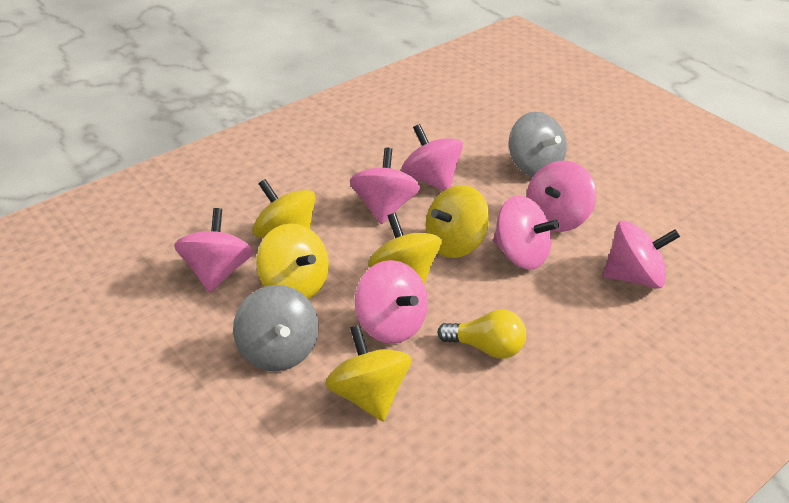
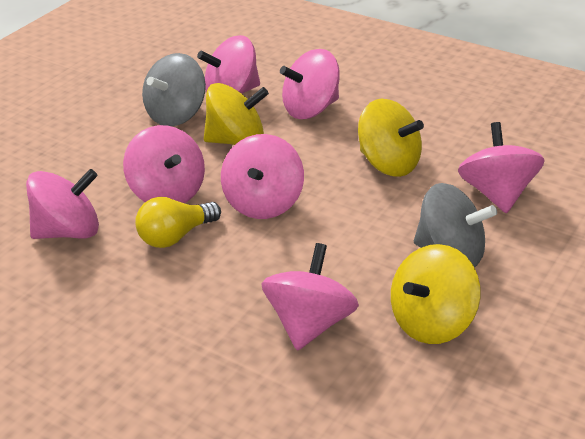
yellow spinning top: 5 -> 3

